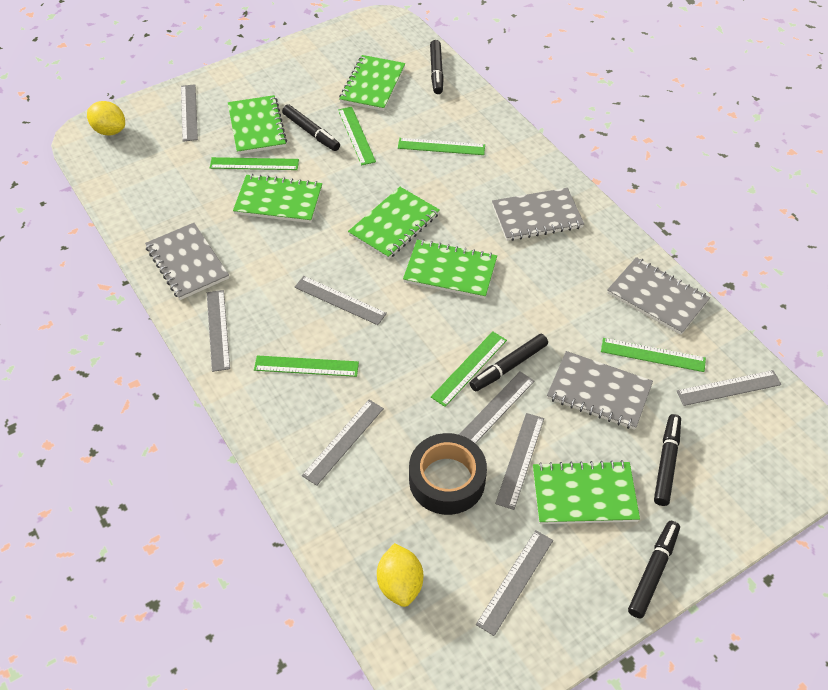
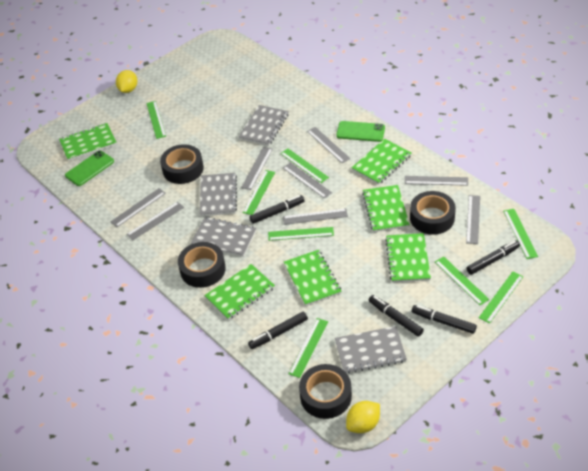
black tape: 1 -> 4
green phone: 0 -> 2
green ruler: 6 -> 8

